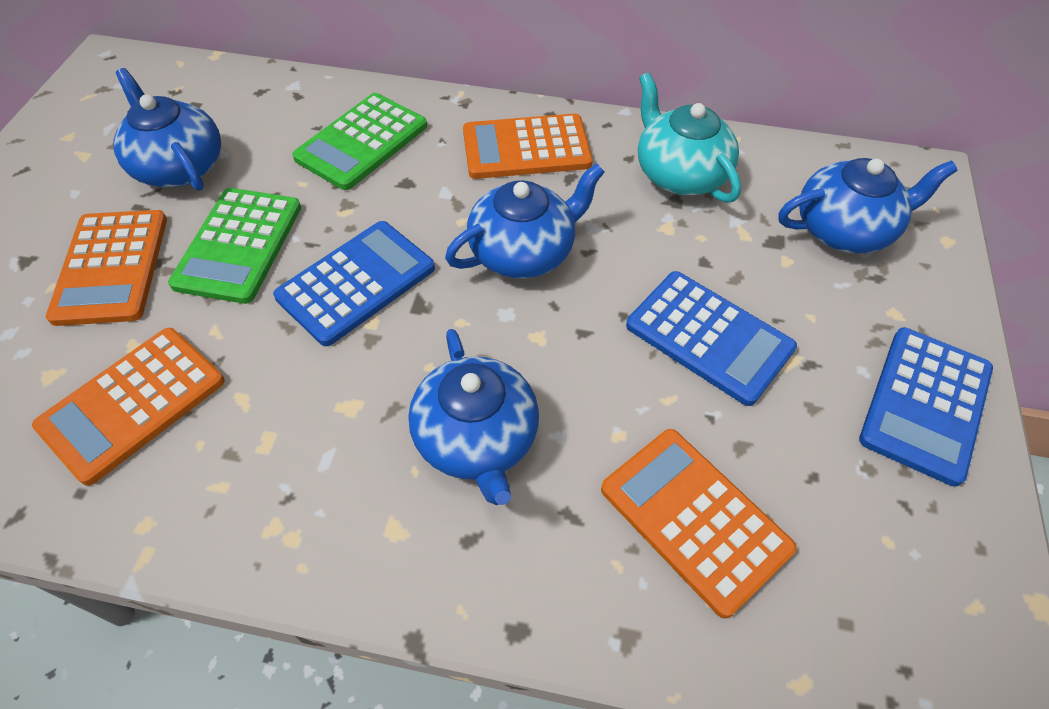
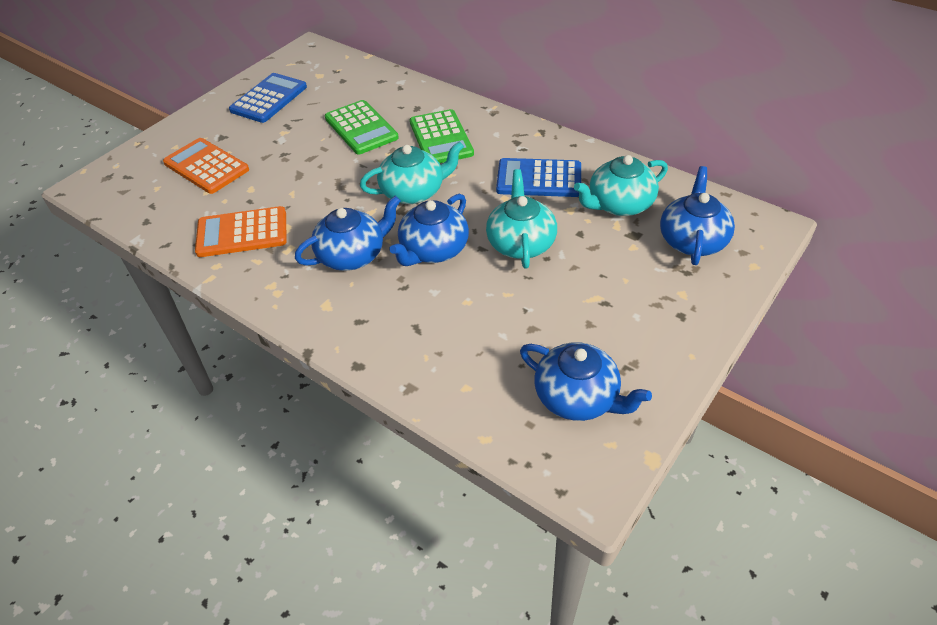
blue calculator: 3 -> 2
orange calculator: 4 -> 2
turquoise teapot: 1 -> 3

